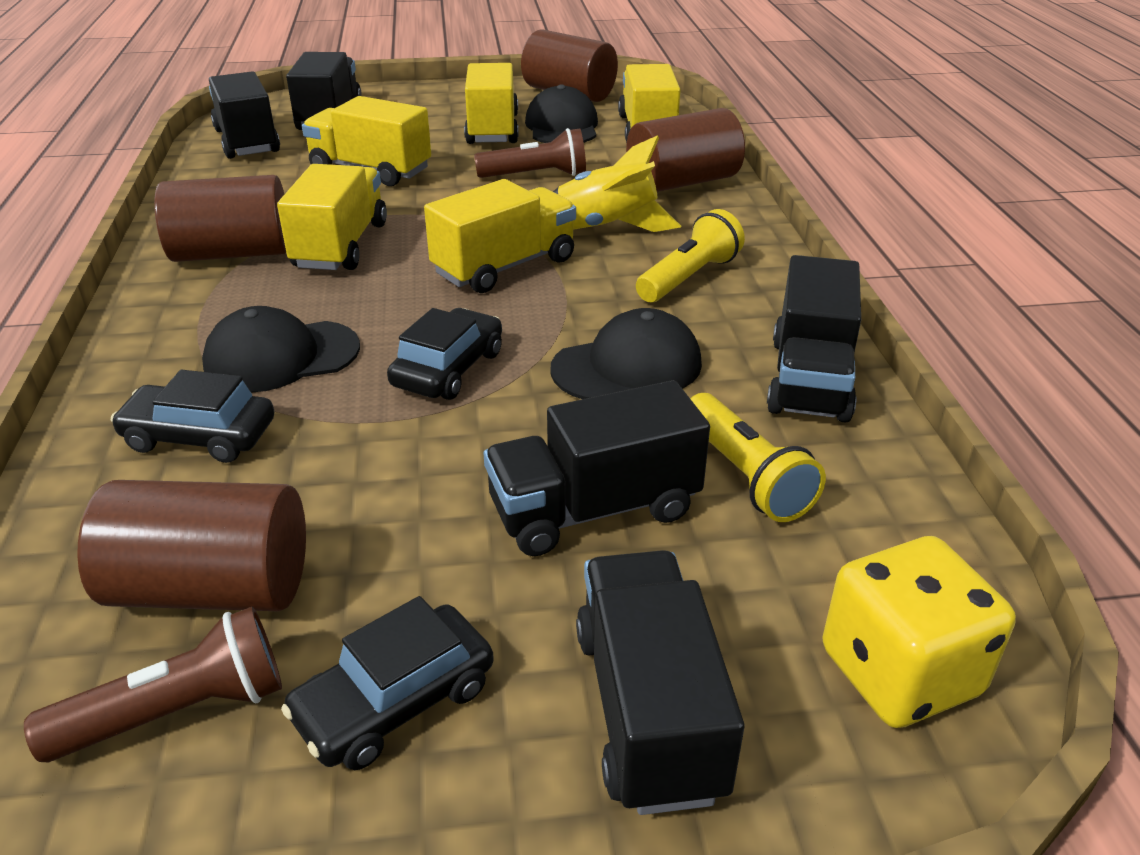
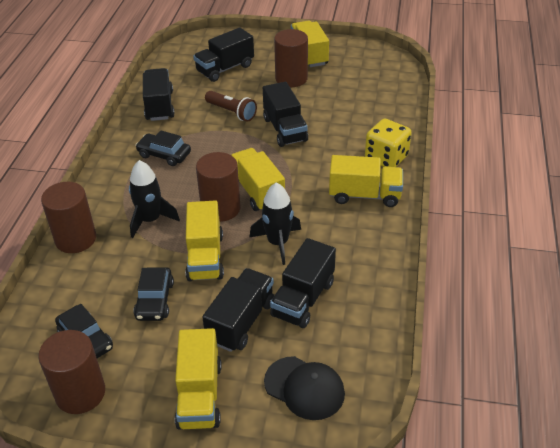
black cap: 3 -> 1
black rocket: 0 -> 2
brown flashlight: 2 -> 1
yellow flashlight: 2 -> 0
yellow rocket: 1 -> 0

